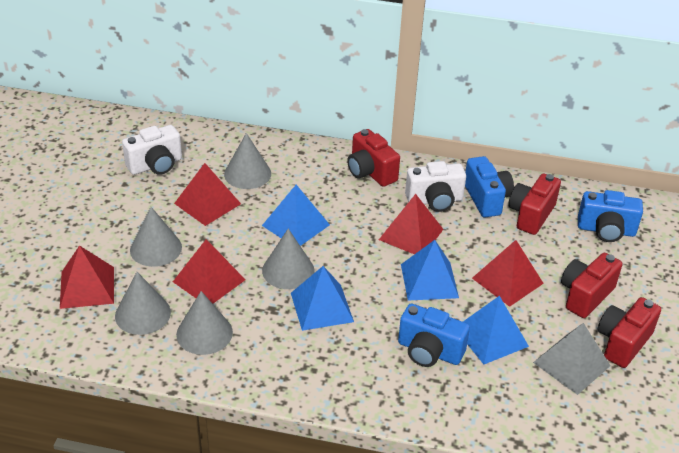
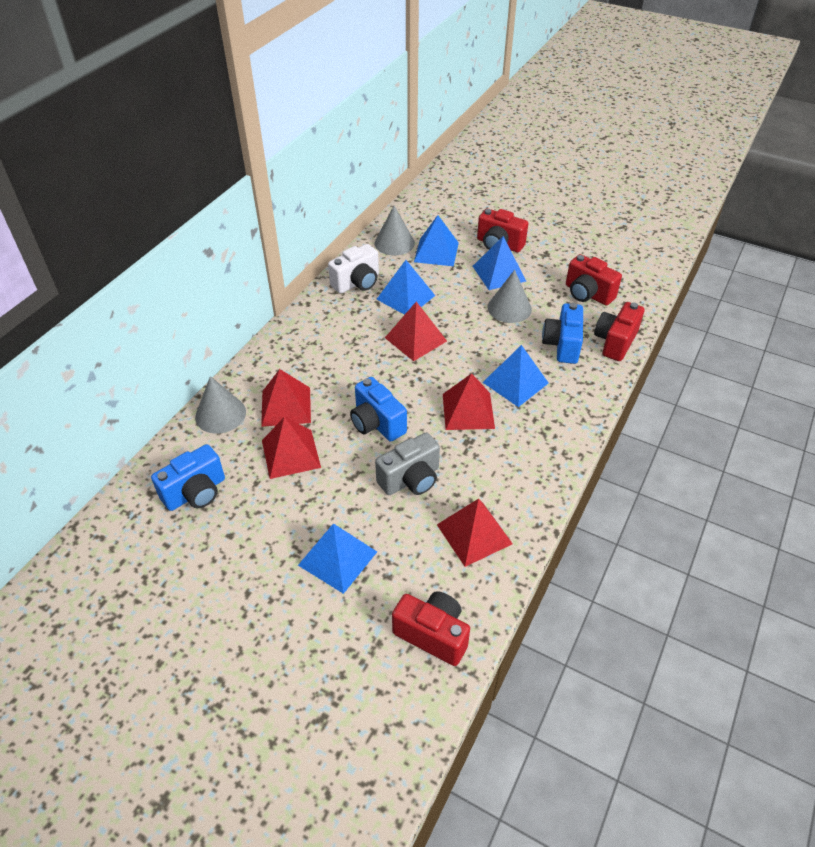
blue pyramid: 4 -> 5
grey camera: 0 -> 1
grey cone: 5 -> 3
grey pyramid: 1 -> 0
white camera: 2 -> 1

